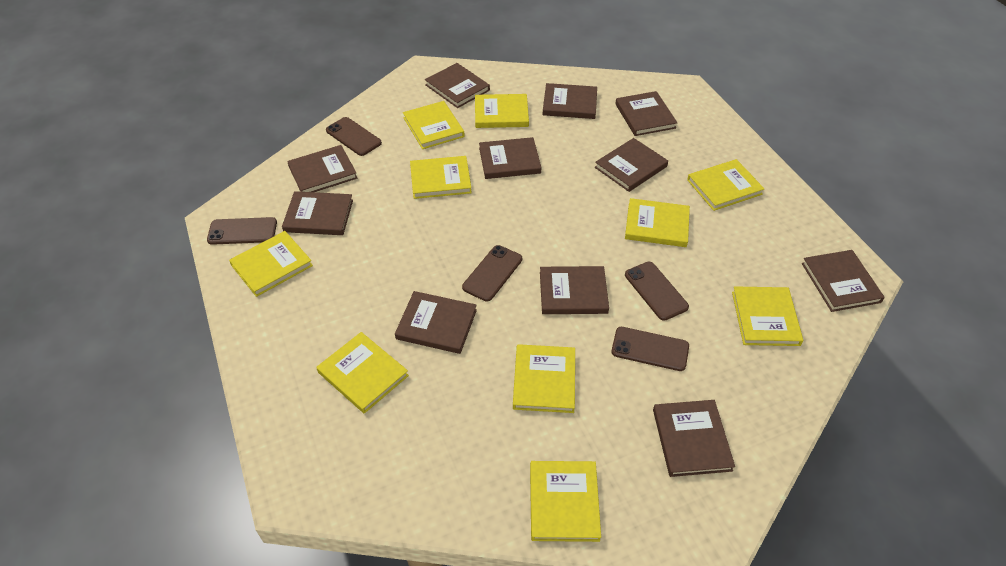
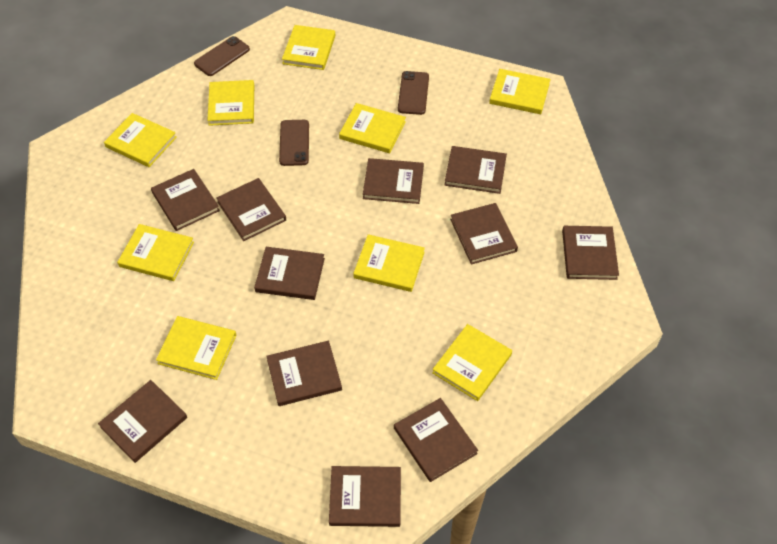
brown phone: 5 -> 3
yellow book: 10 -> 9

